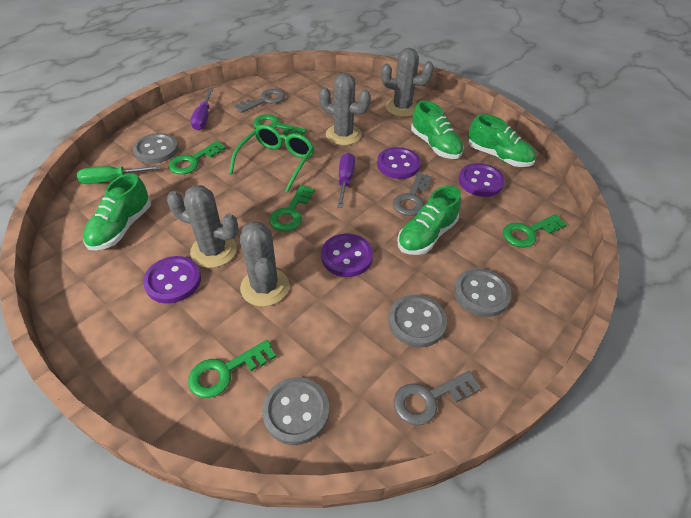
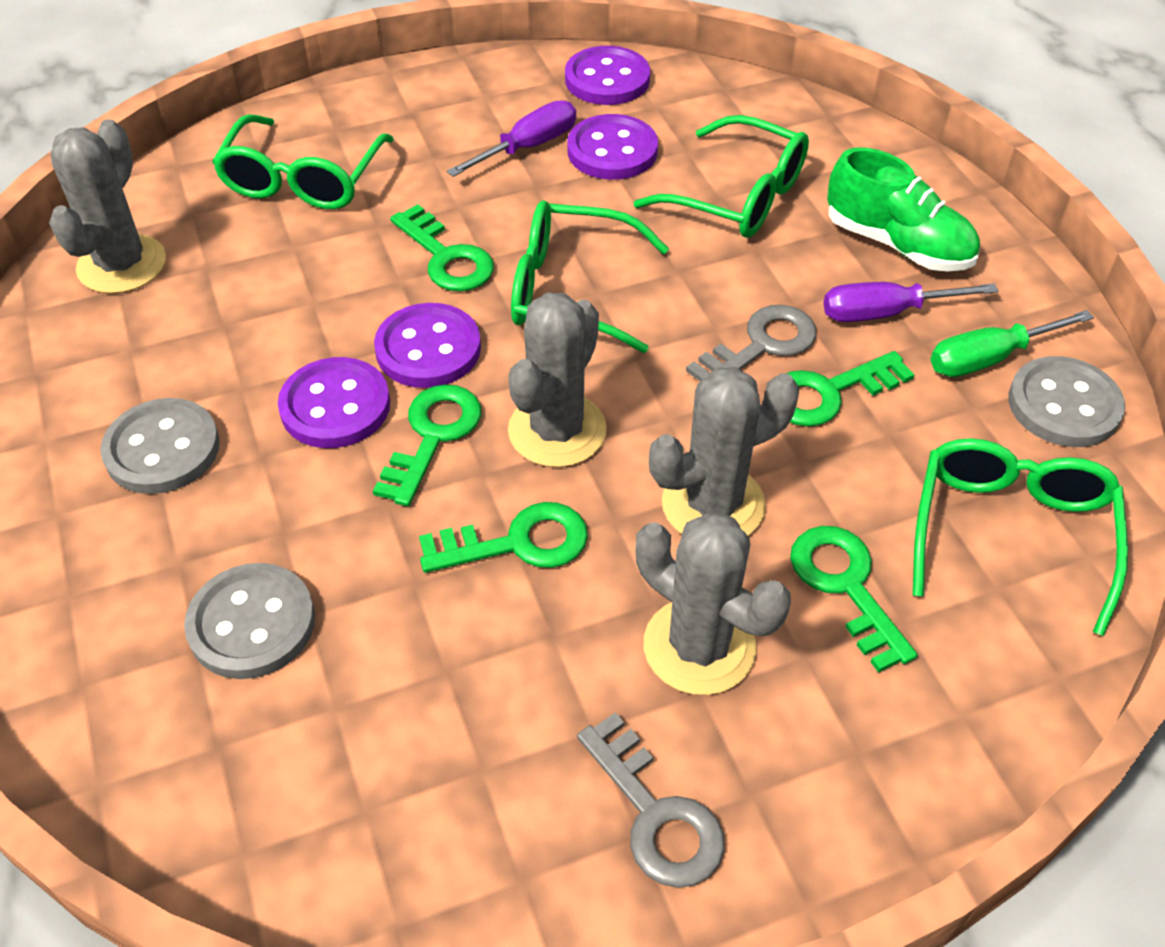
green glasses: 1 -> 4
green shoe: 4 -> 1
grey button: 4 -> 3
grey key: 3 -> 2

